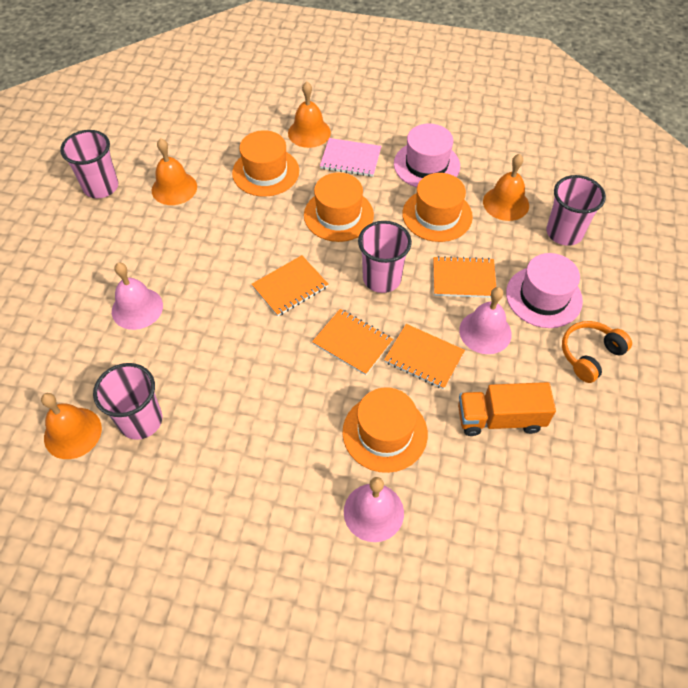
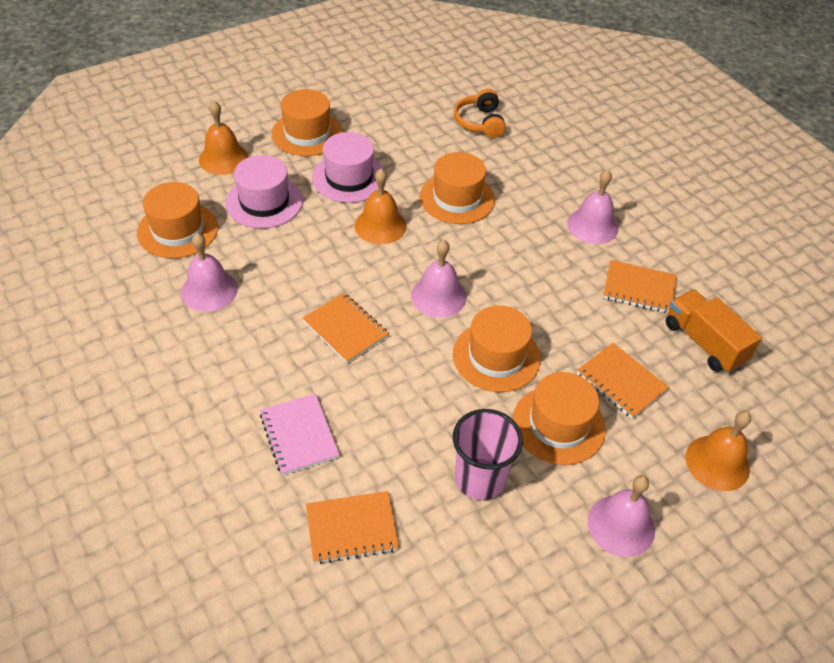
orange bell: 4 -> 3
orange hat: 4 -> 5
pink bell: 3 -> 4
pink cup: 4 -> 1

